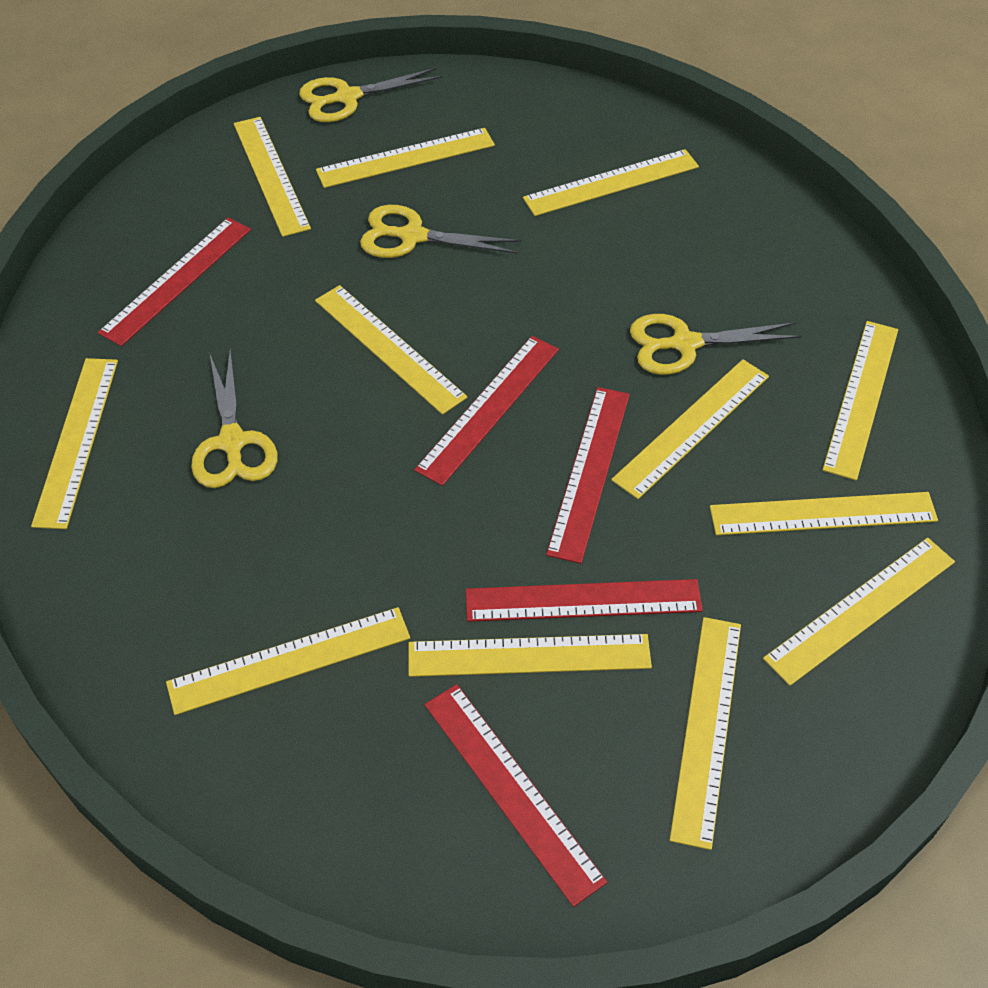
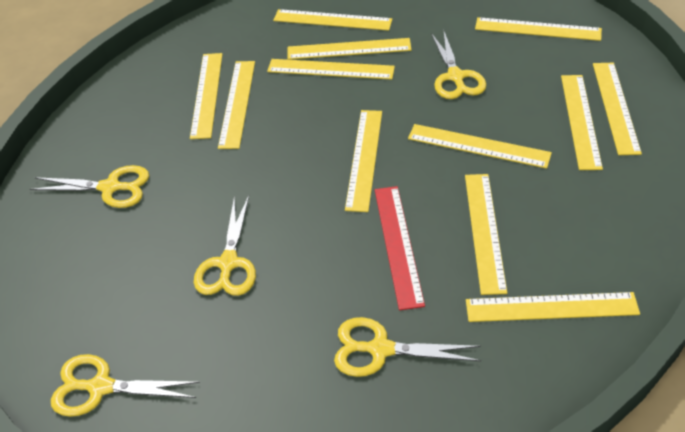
red ruler: 5 -> 1
yellow scissors: 4 -> 5

